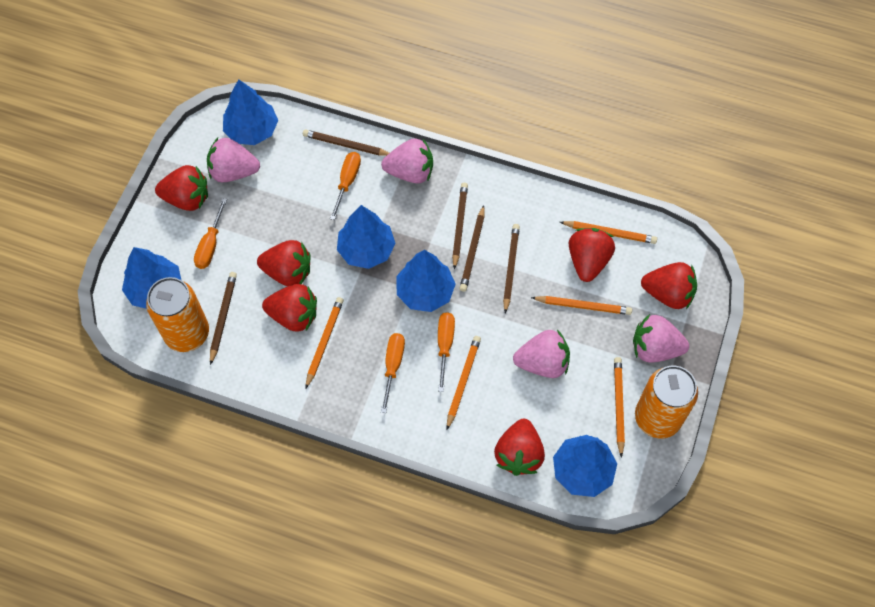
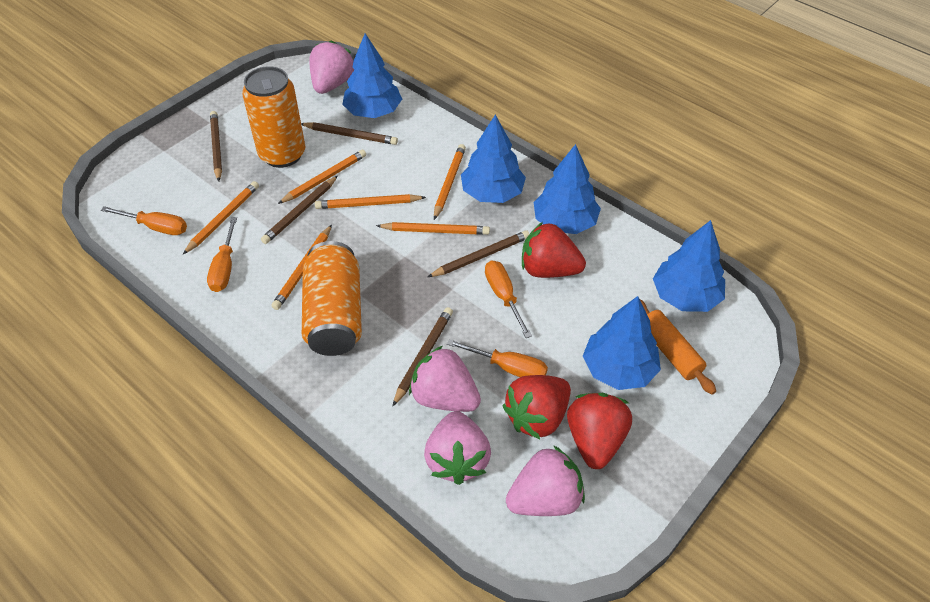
orange pencil: 5 -> 6
orange rolling pin: 0 -> 1
red strawberry: 6 -> 3

